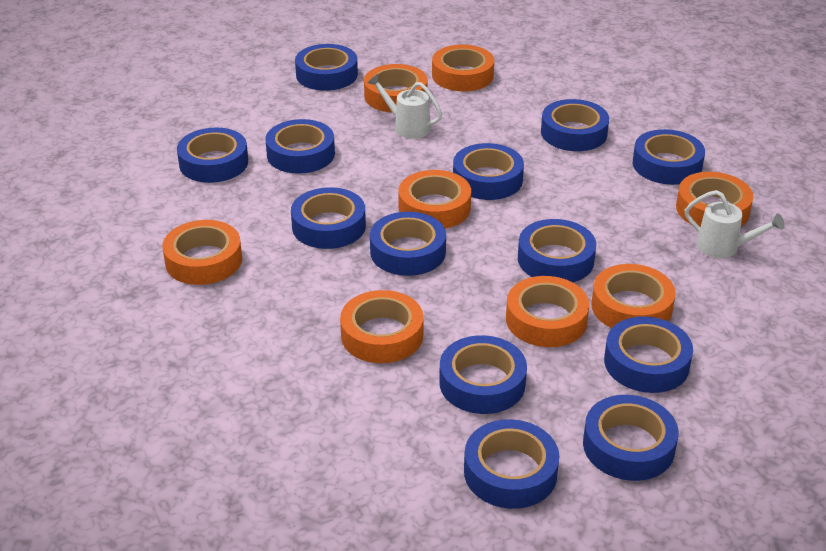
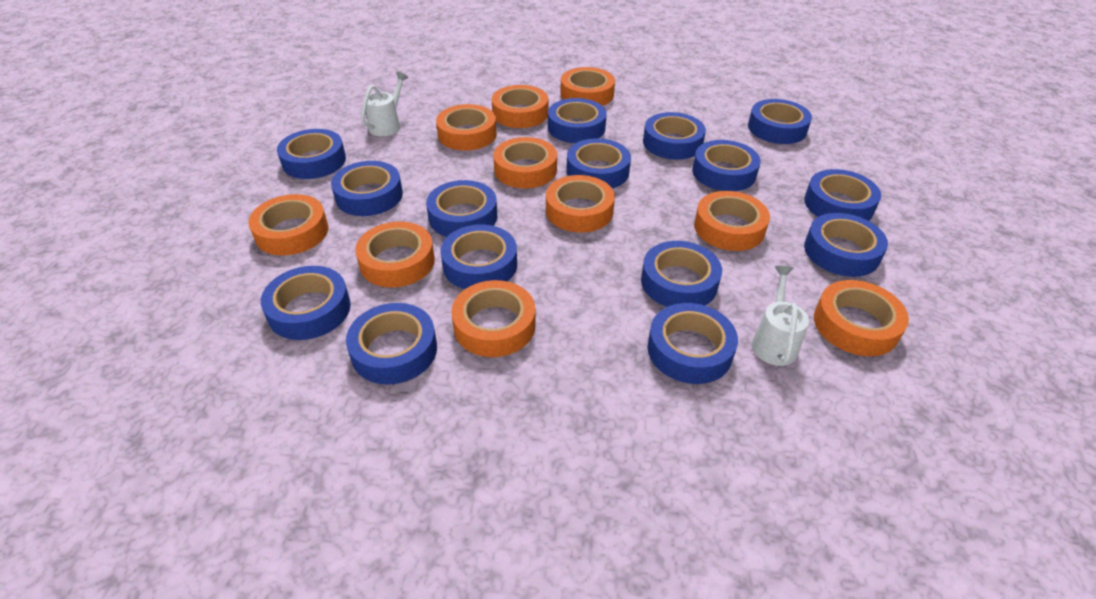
blue tape: 13 -> 15
orange tape: 8 -> 10

